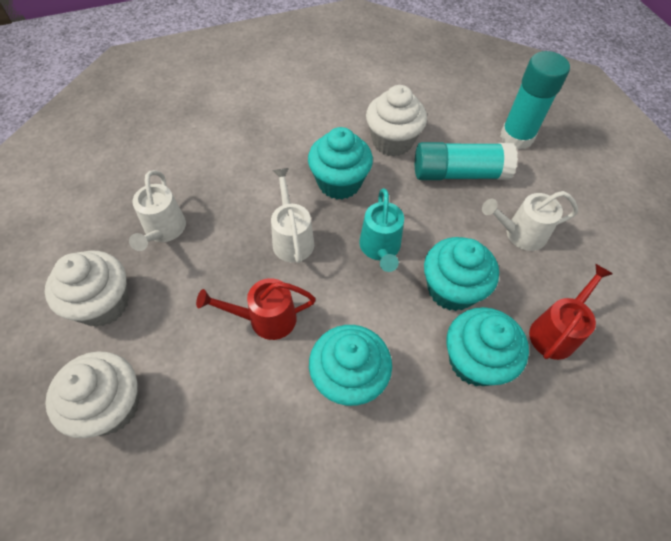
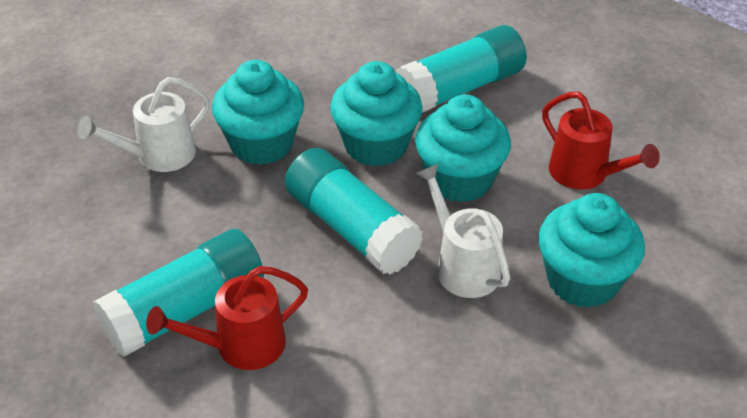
turquoise glue stick: 2 -> 3
turquoise watering can: 1 -> 0
white cupcake: 3 -> 0
white watering can: 3 -> 2

